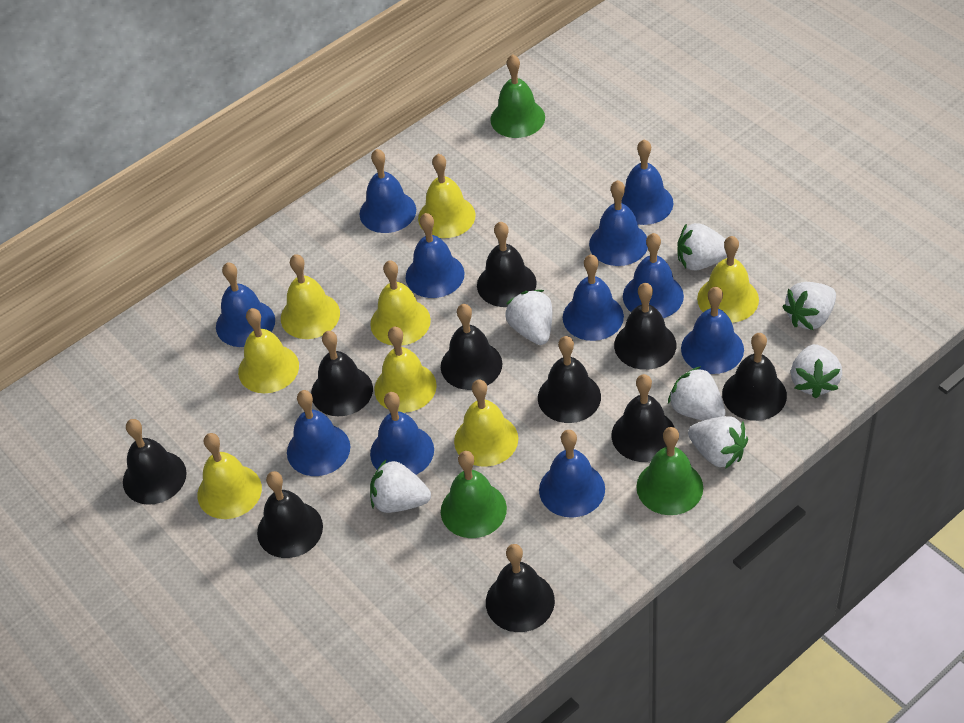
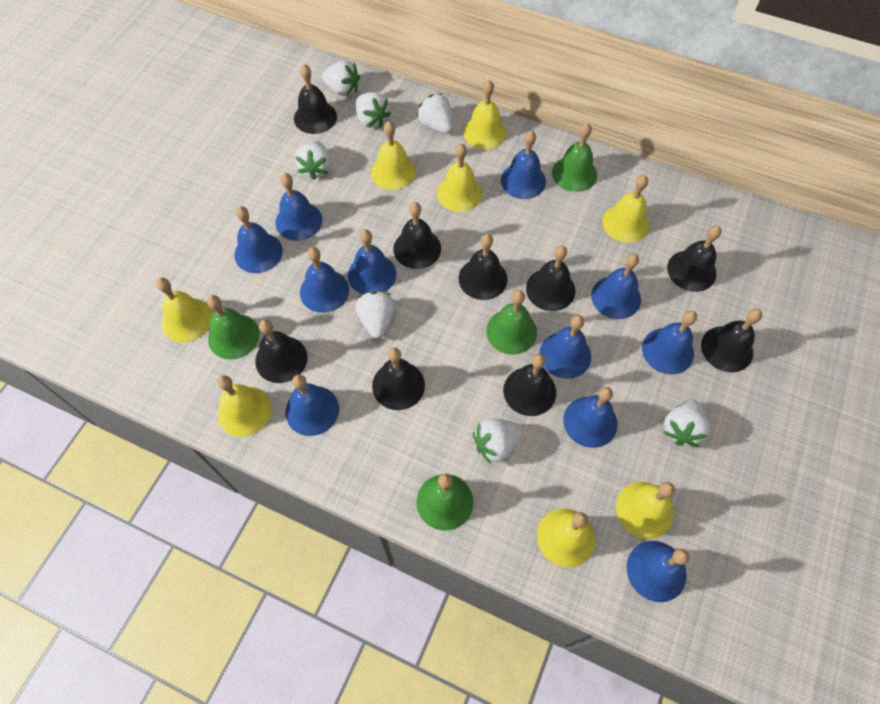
black bell: 10 -> 9
green bell: 3 -> 4

